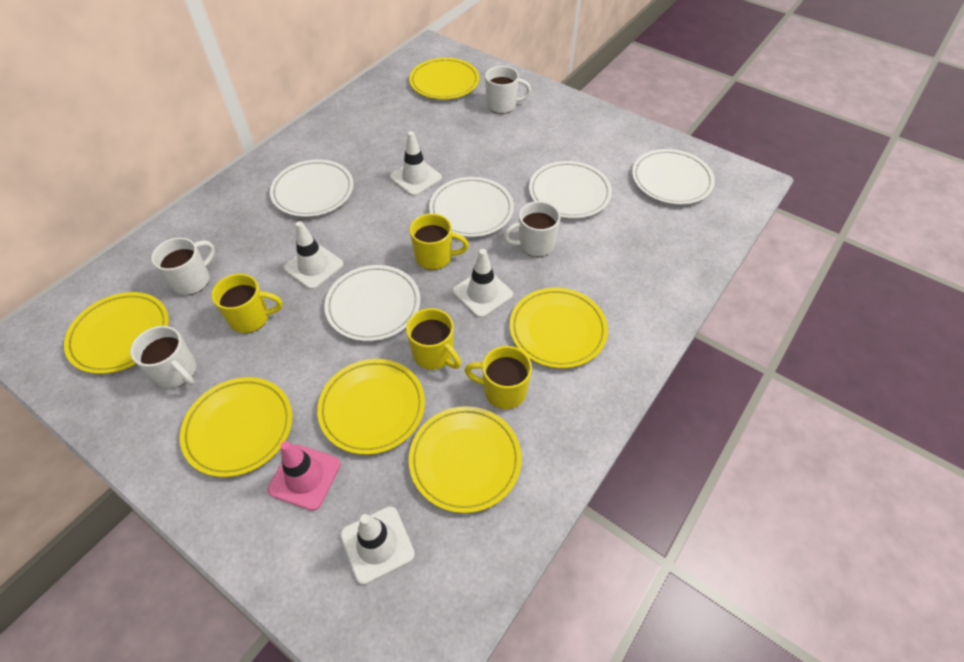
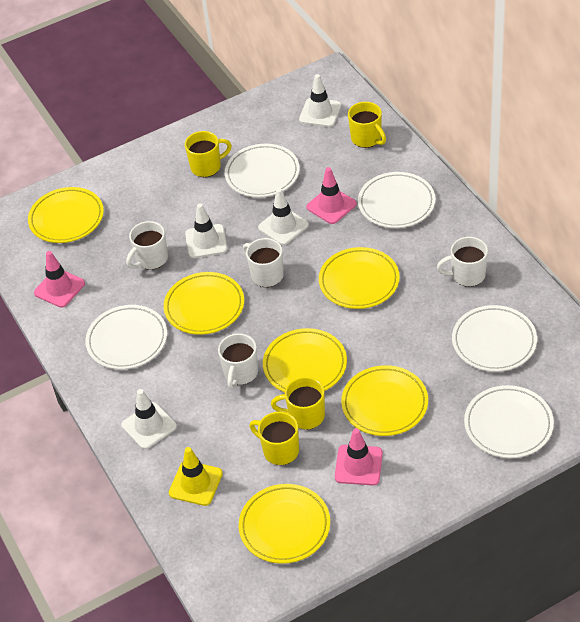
pink traffic cone: 1 -> 3
yellow traffic cone: 0 -> 1

